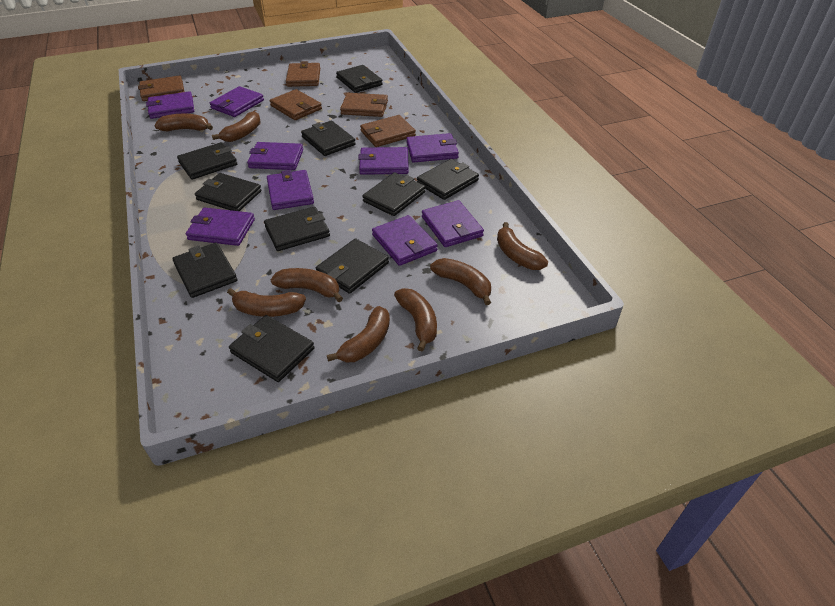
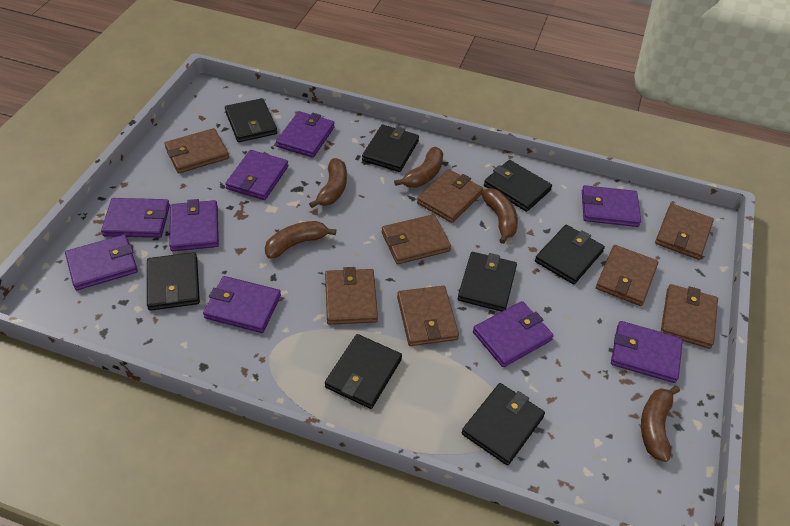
black wallet: 10 -> 8
brown banana: 8 -> 5
brown wallet: 5 -> 8

